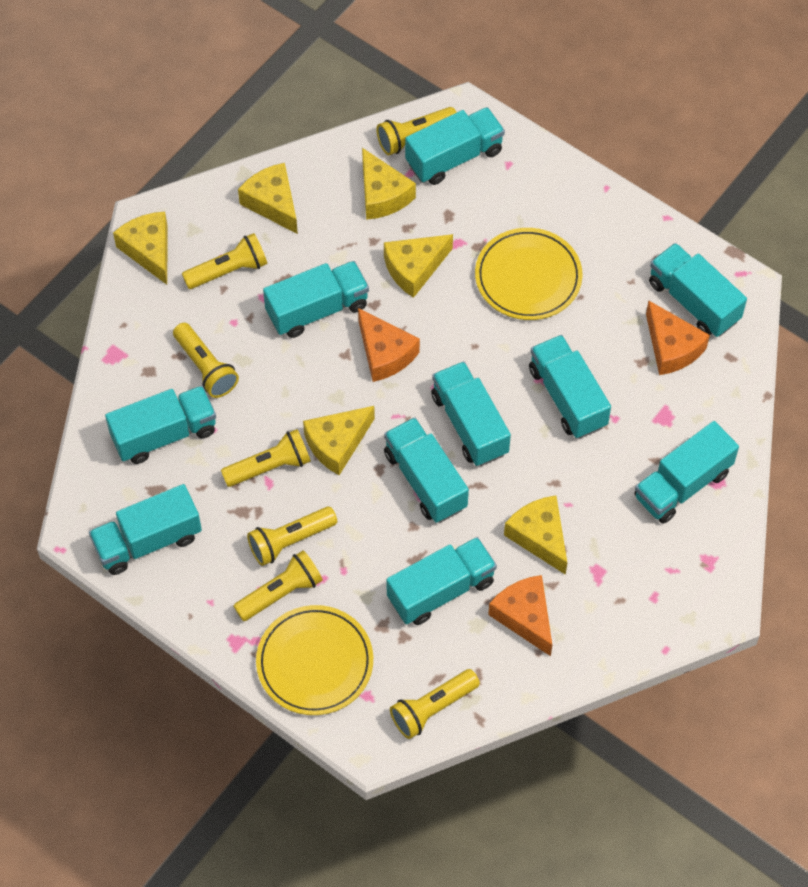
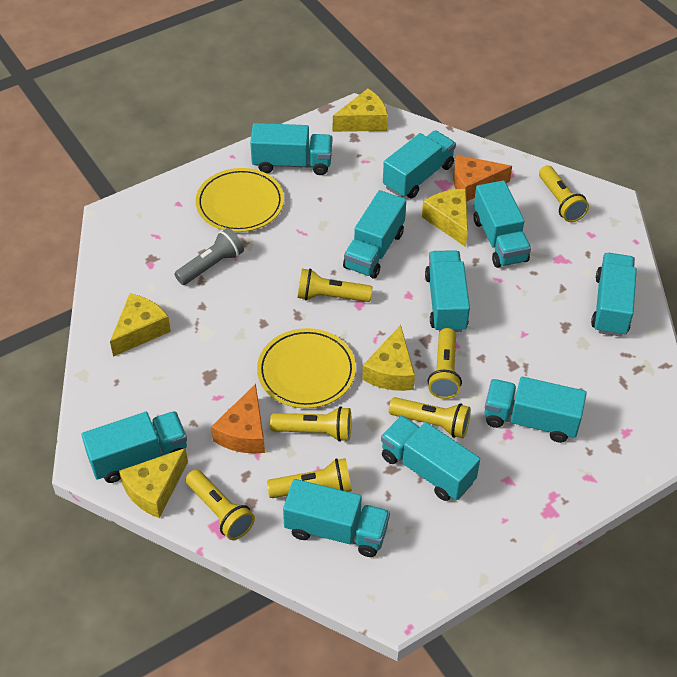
grey flashlight: 0 -> 1
orange cheese: 3 -> 2
yellow cheese: 6 -> 5

